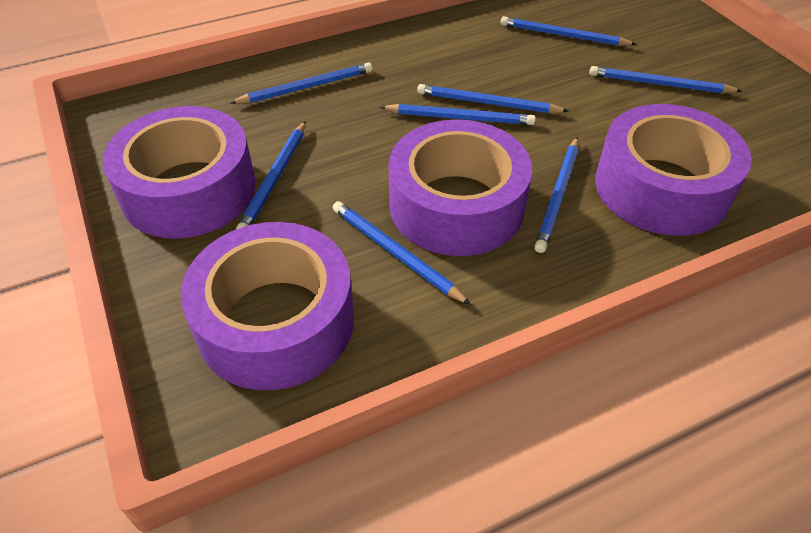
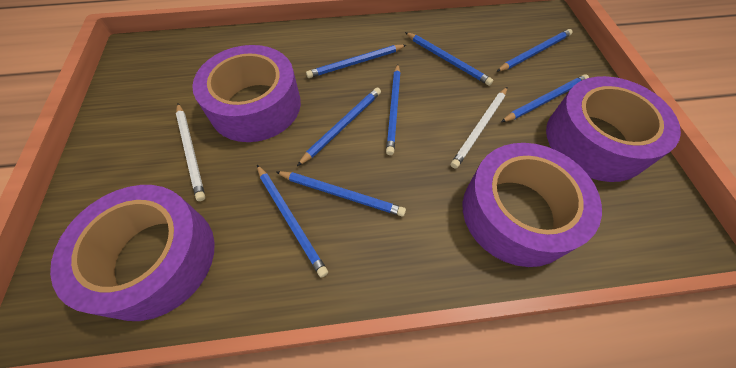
white pencil: 0 -> 2

